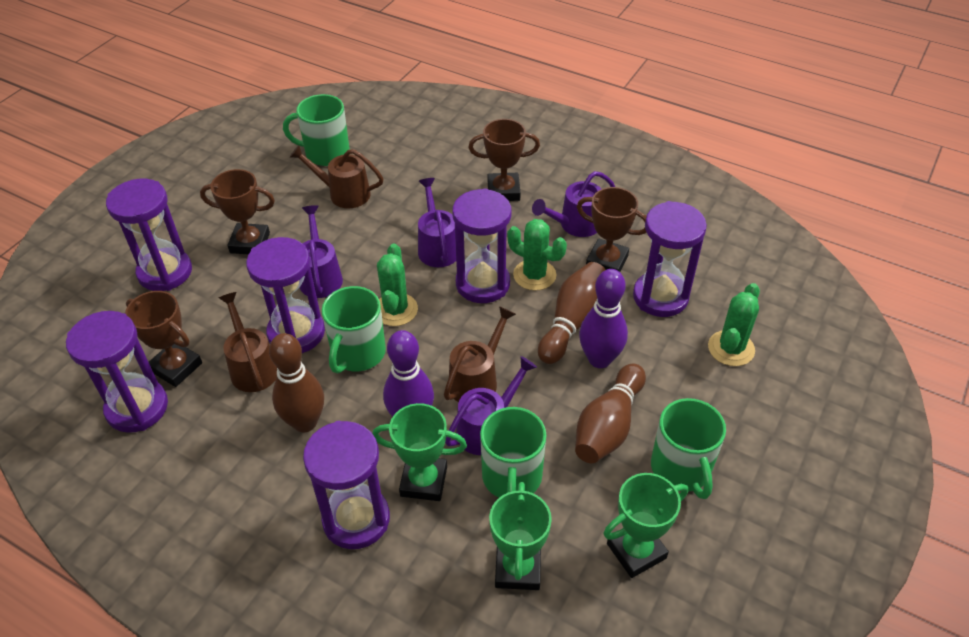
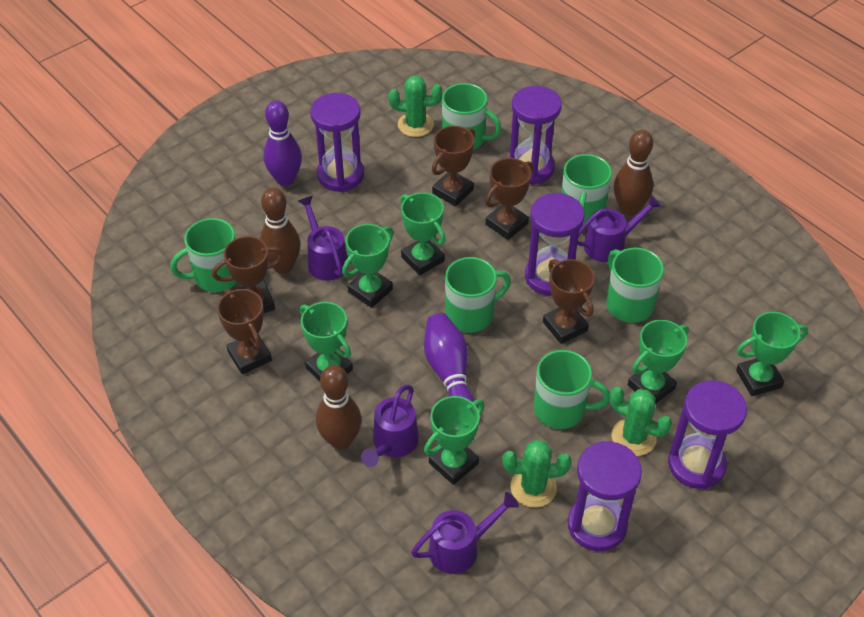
brown trophy: 4 -> 5
brown watering can: 3 -> 0
green mug: 4 -> 6
green trophy: 3 -> 6
purple hourglass: 6 -> 5

